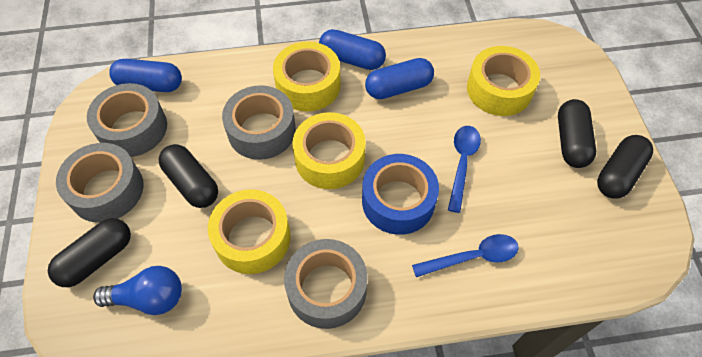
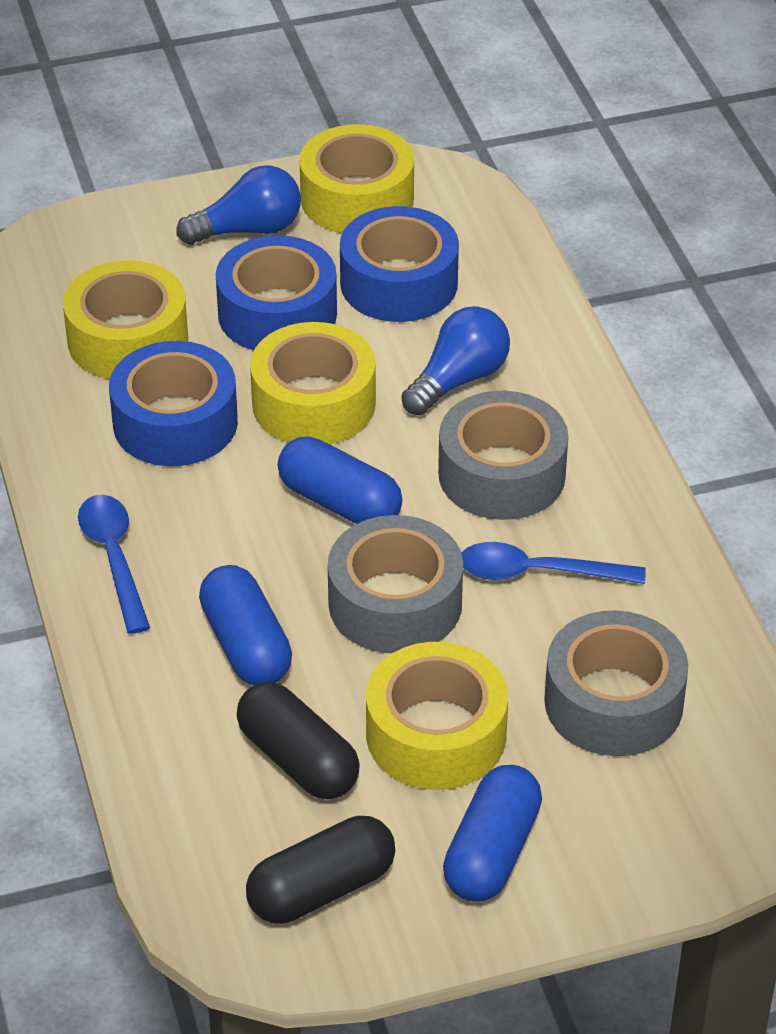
black capsule: 4 -> 2
blue light bulb: 1 -> 2
blue tape: 1 -> 3
grey tape: 4 -> 3

